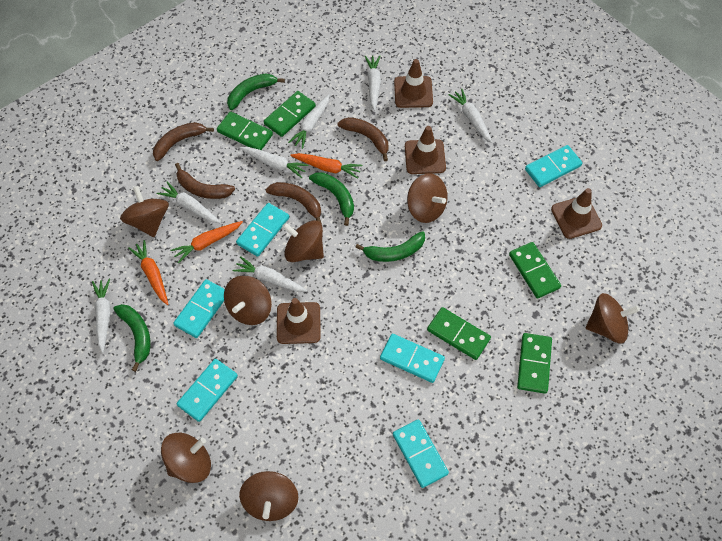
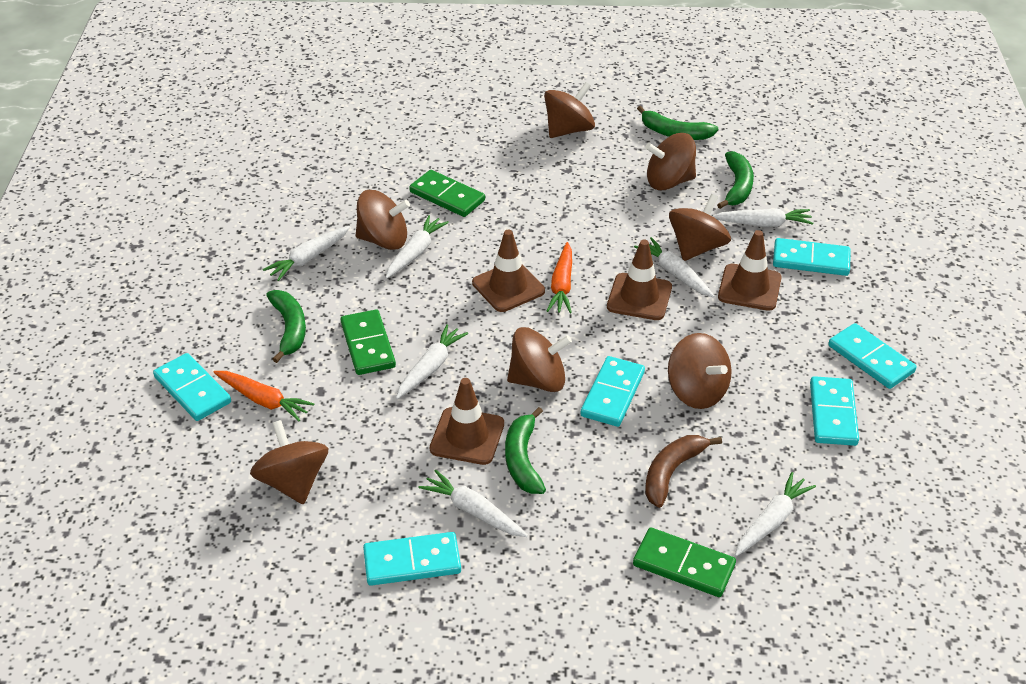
brown banana: 4 -> 1
green domino: 5 -> 3
orange carrot: 3 -> 2

